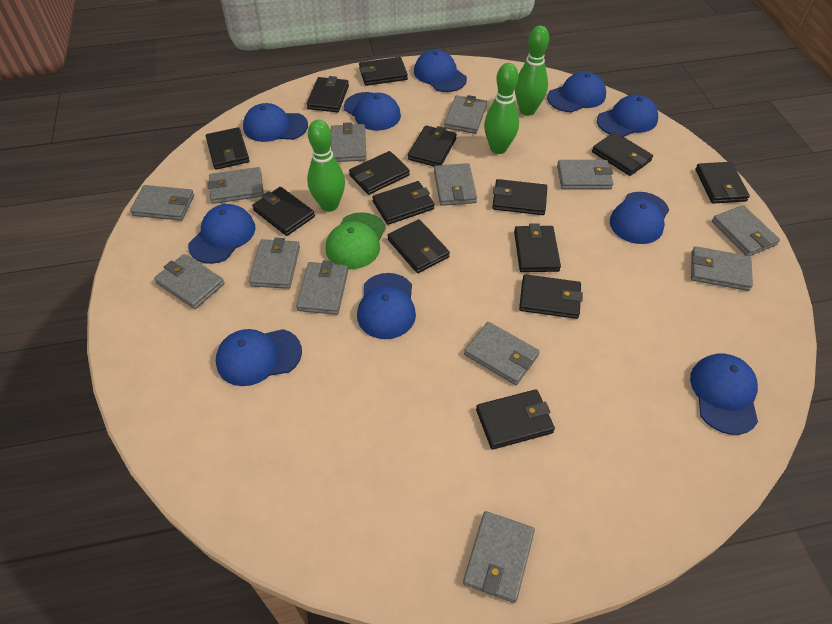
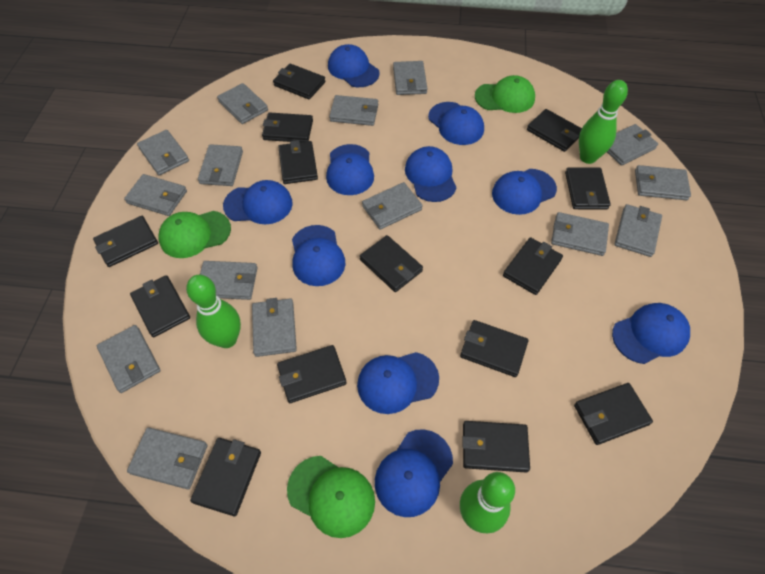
green cap: 1 -> 3
grey wallet: 13 -> 15

